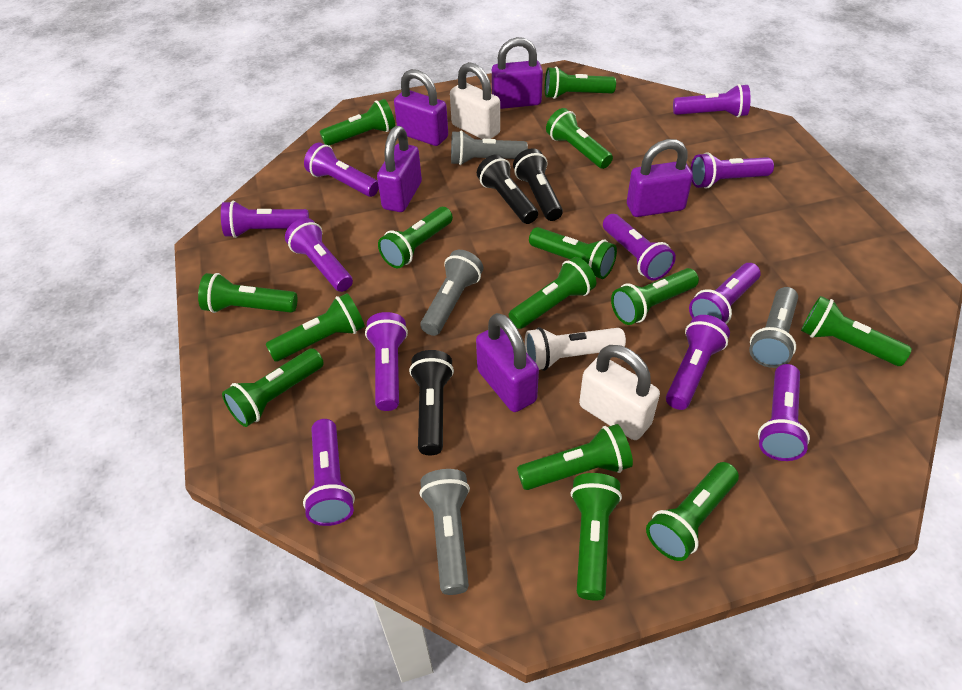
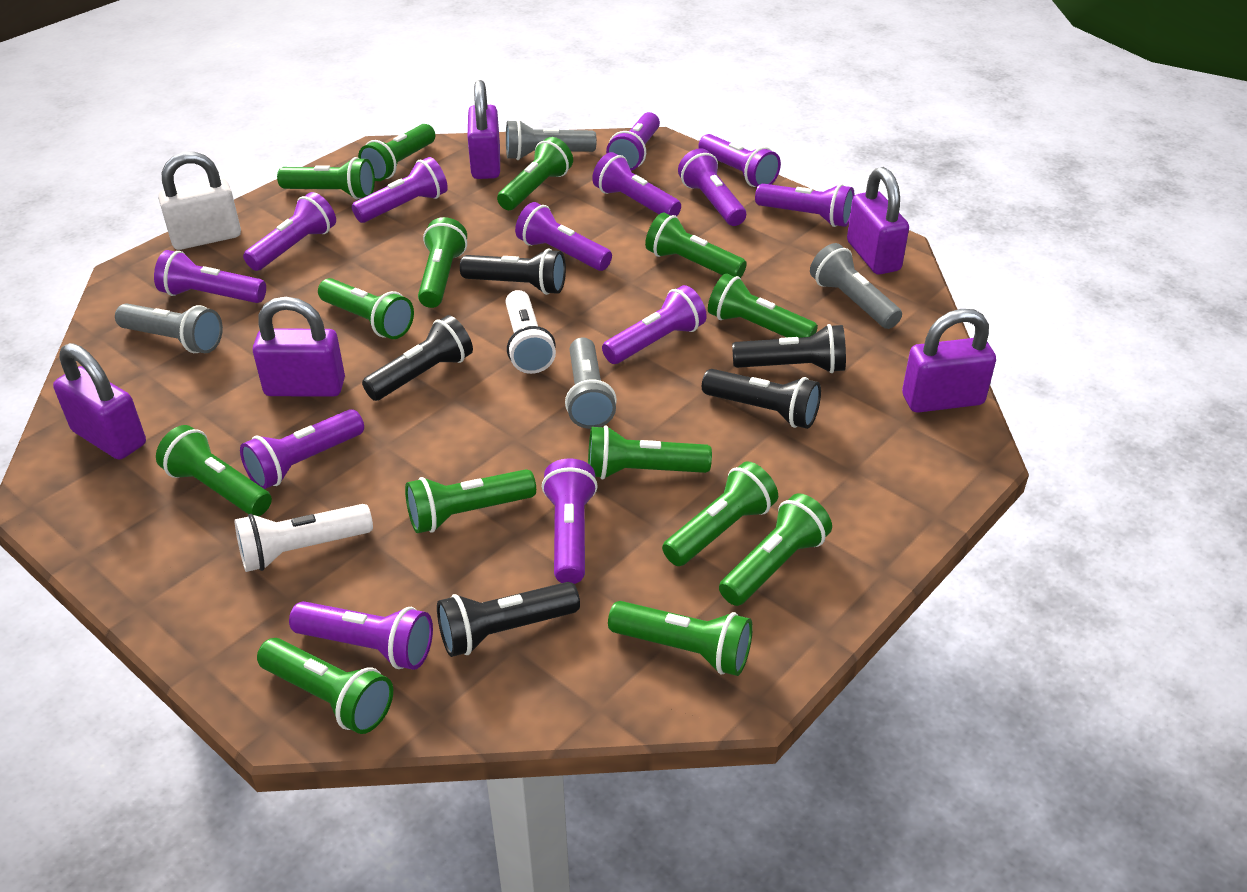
black flashlight: 3 -> 5
purple flashlight: 11 -> 13
white flashlight: 1 -> 2
white padlock: 2 -> 1

